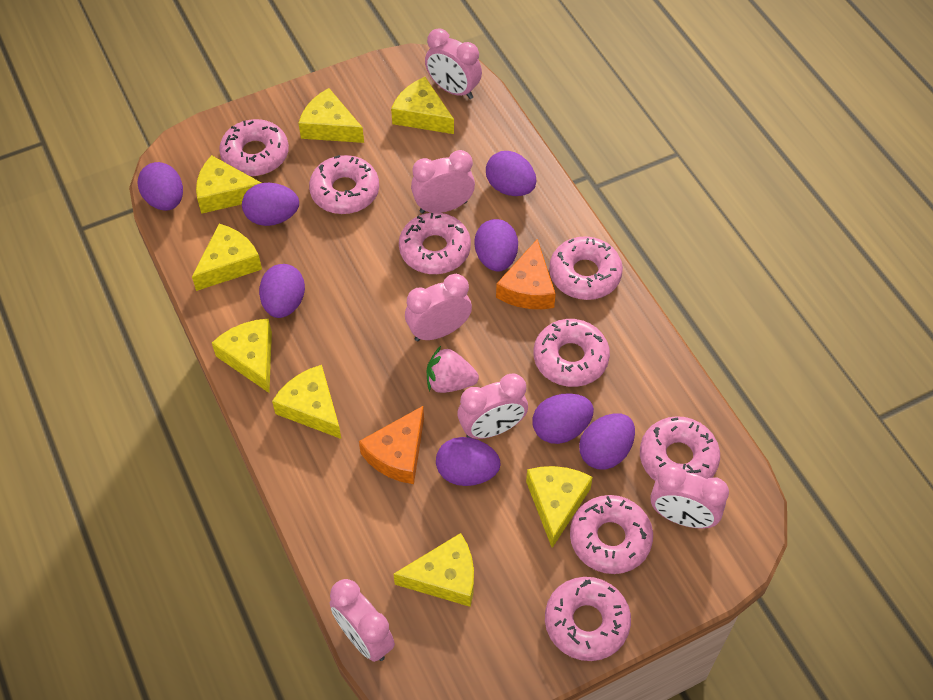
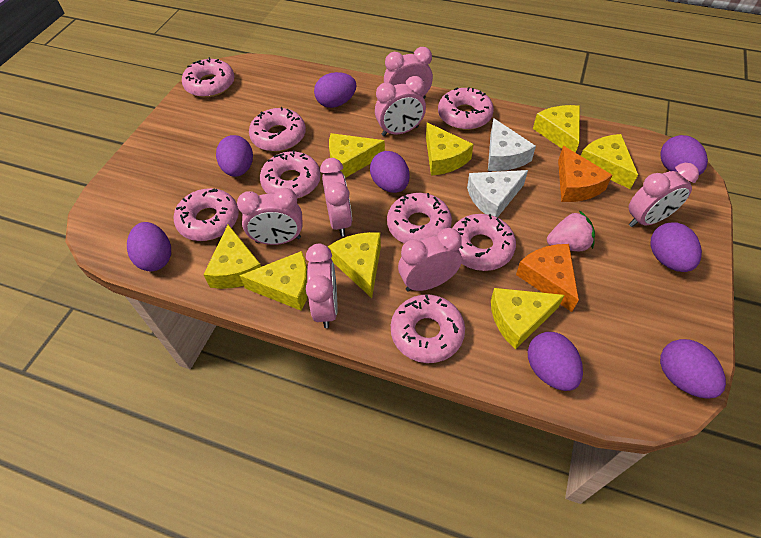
pink clock: 6 -> 7
white cheese: 0 -> 2

